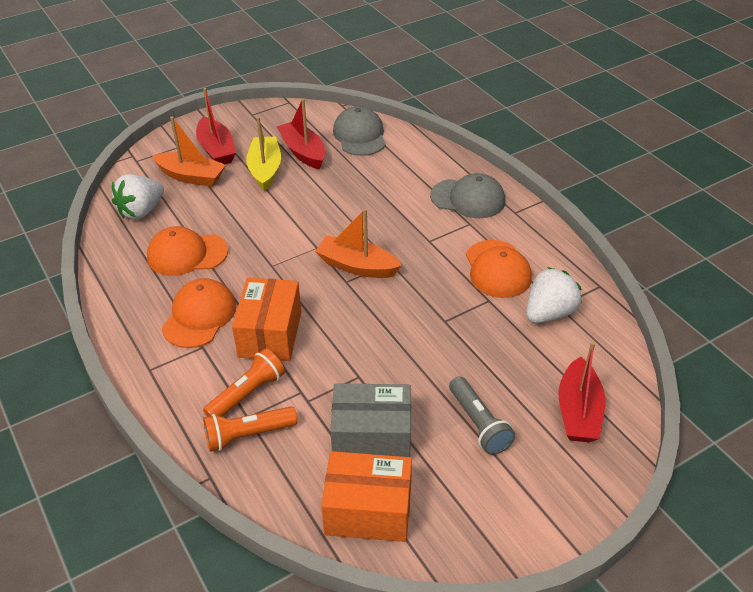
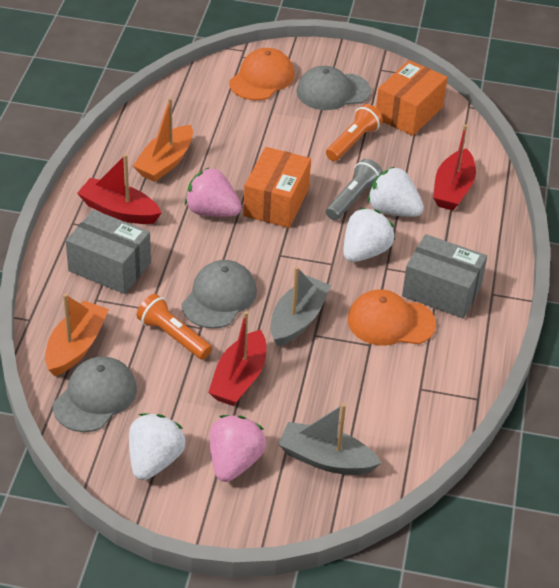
grey boat: 0 -> 2
grey box: 1 -> 2
grey cap: 2 -> 3
orange cap: 3 -> 2
pink strawberry: 0 -> 2
white strawberry: 2 -> 3
yellow boat: 1 -> 0

